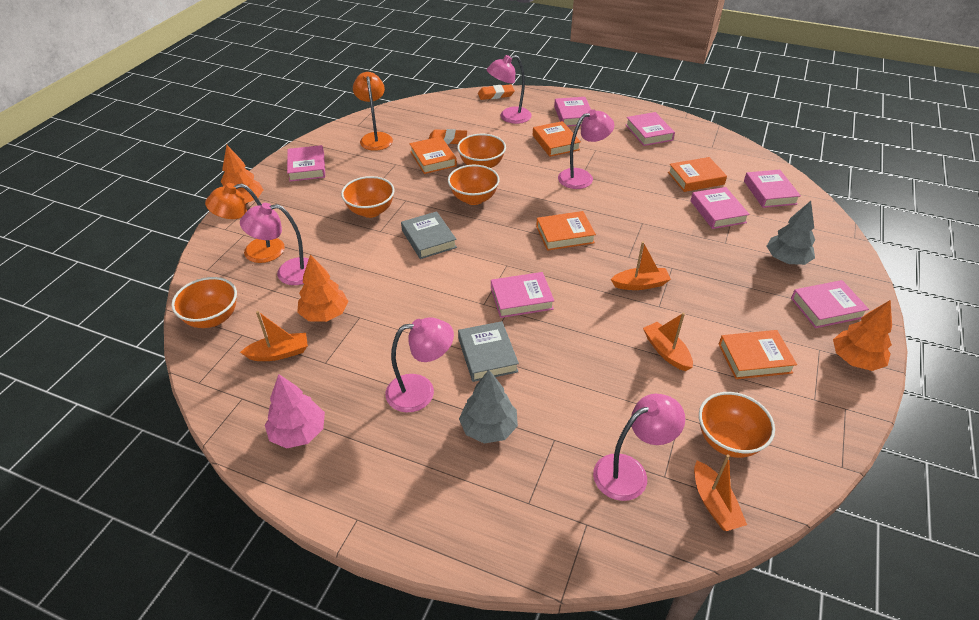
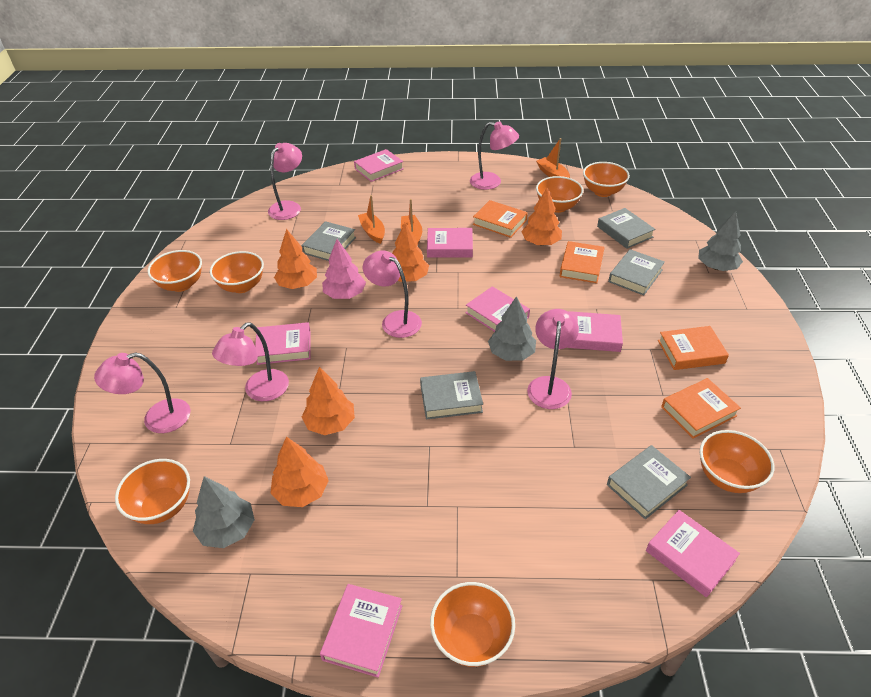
grey book: 2 -> 5
grey tree: 2 -> 3
orange boat: 4 -> 3
orange book: 5 -> 4
orange bowl: 5 -> 7
orange eraser: 2 -> 0
orange lamp: 2 -> 0
orange tree: 3 -> 5
pink lamp: 5 -> 6

